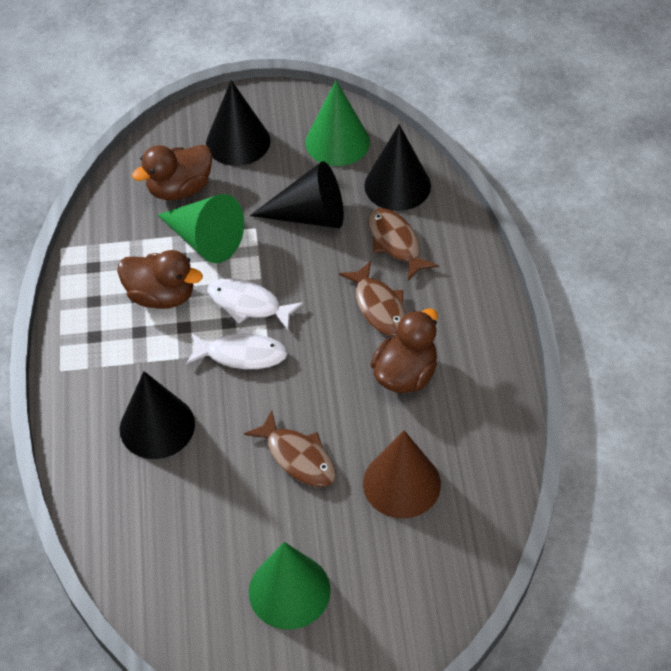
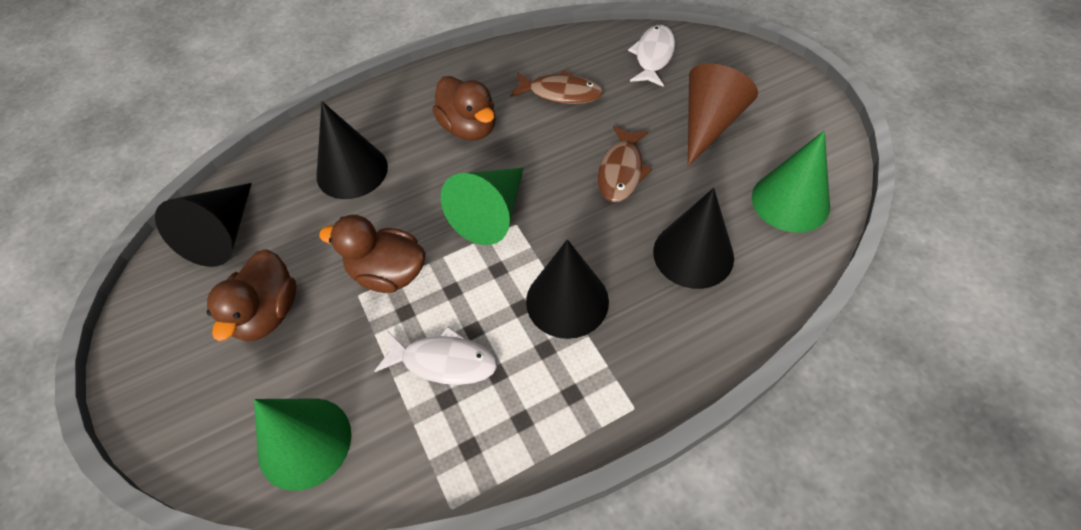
brown fish: 3 -> 2

